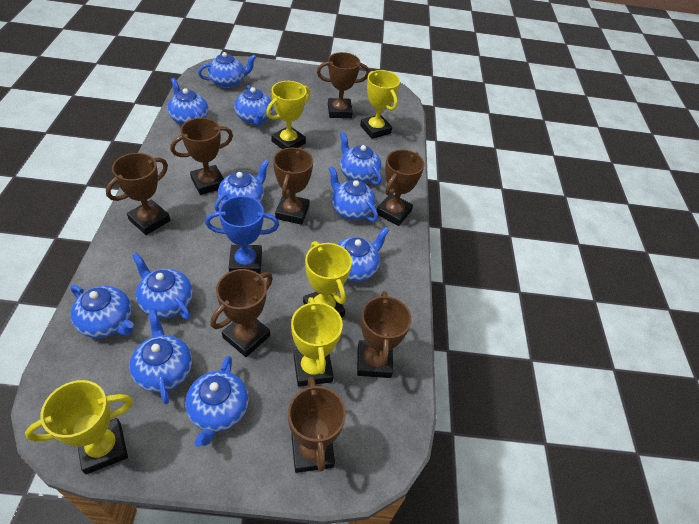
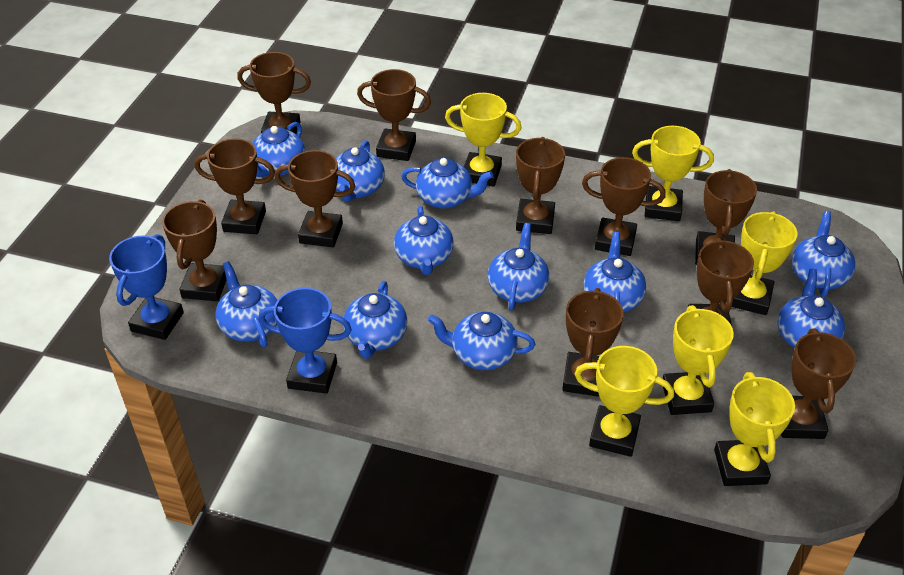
blue trophy: 1 -> 2
brown trophy: 8 -> 11
yellow trophy: 5 -> 6

